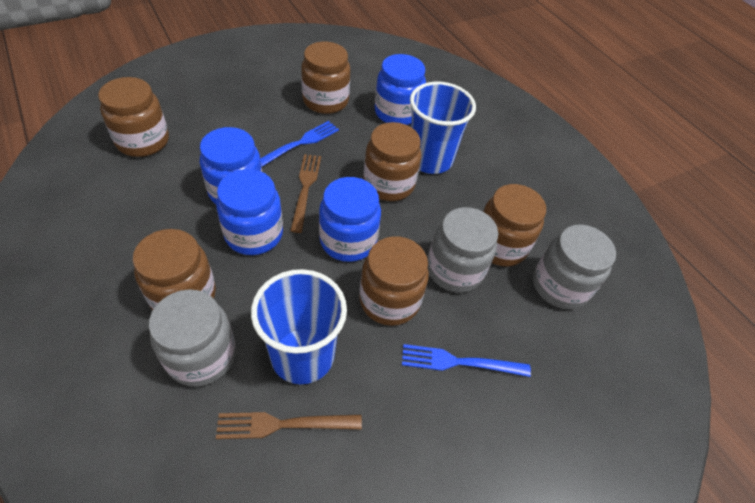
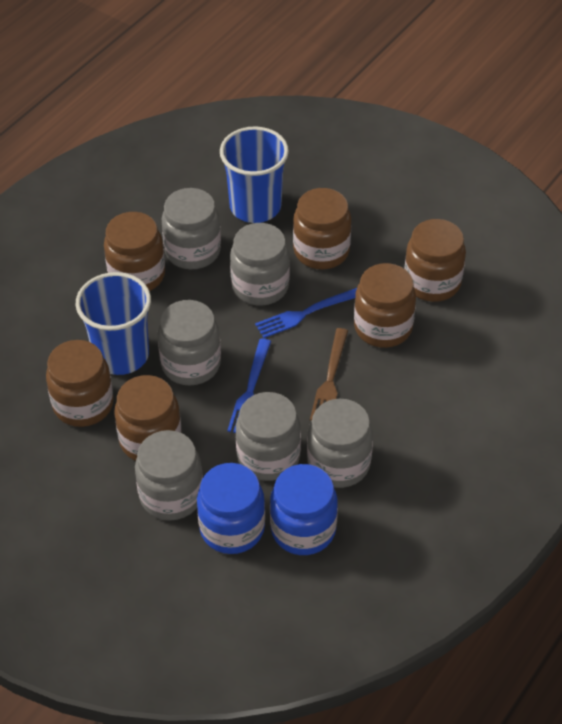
blue jar: 4 -> 2
brown fork: 2 -> 1
grey jar: 3 -> 6

